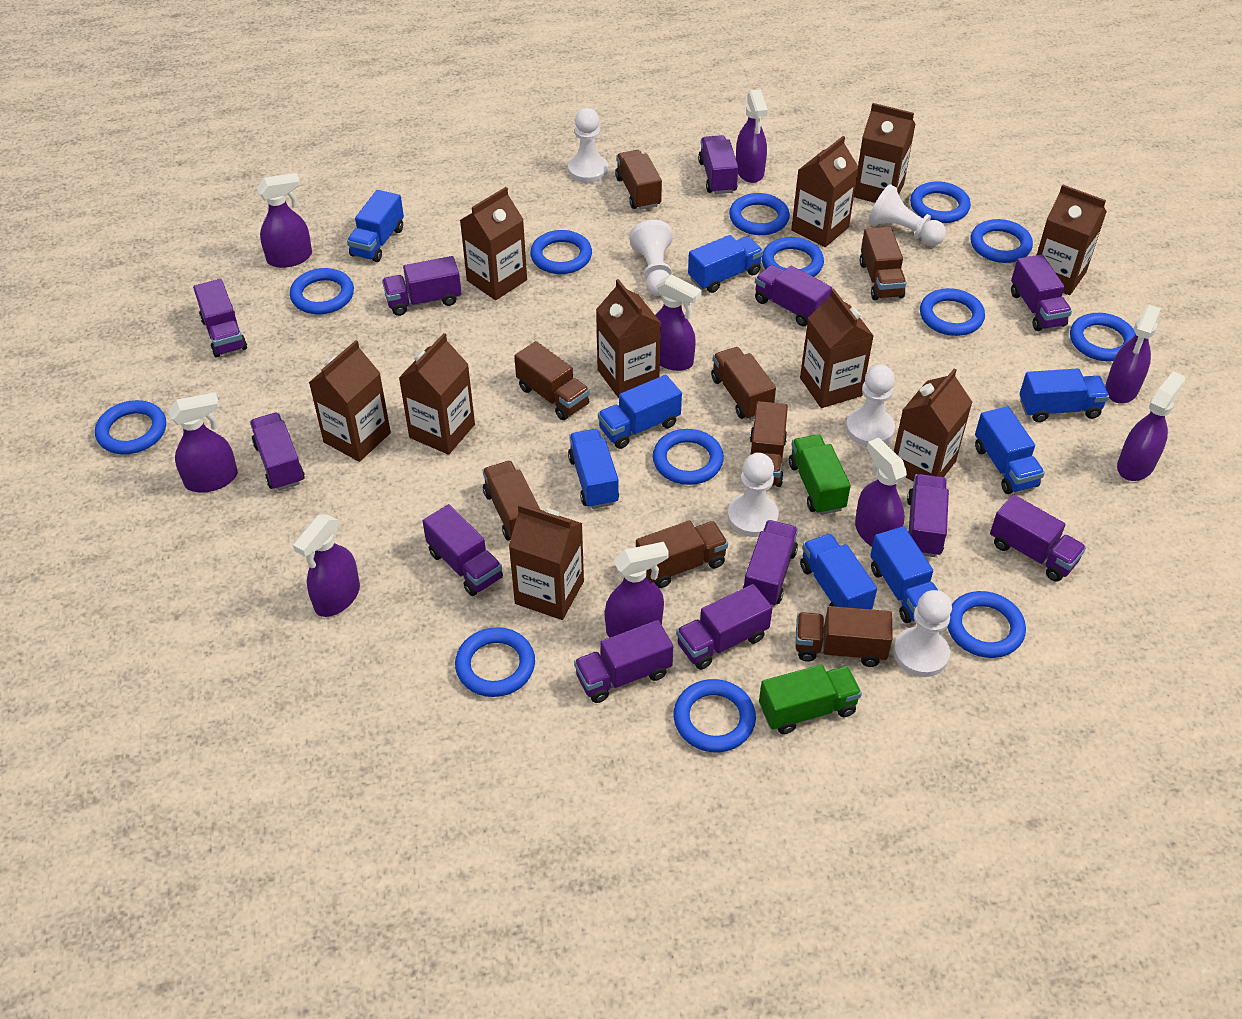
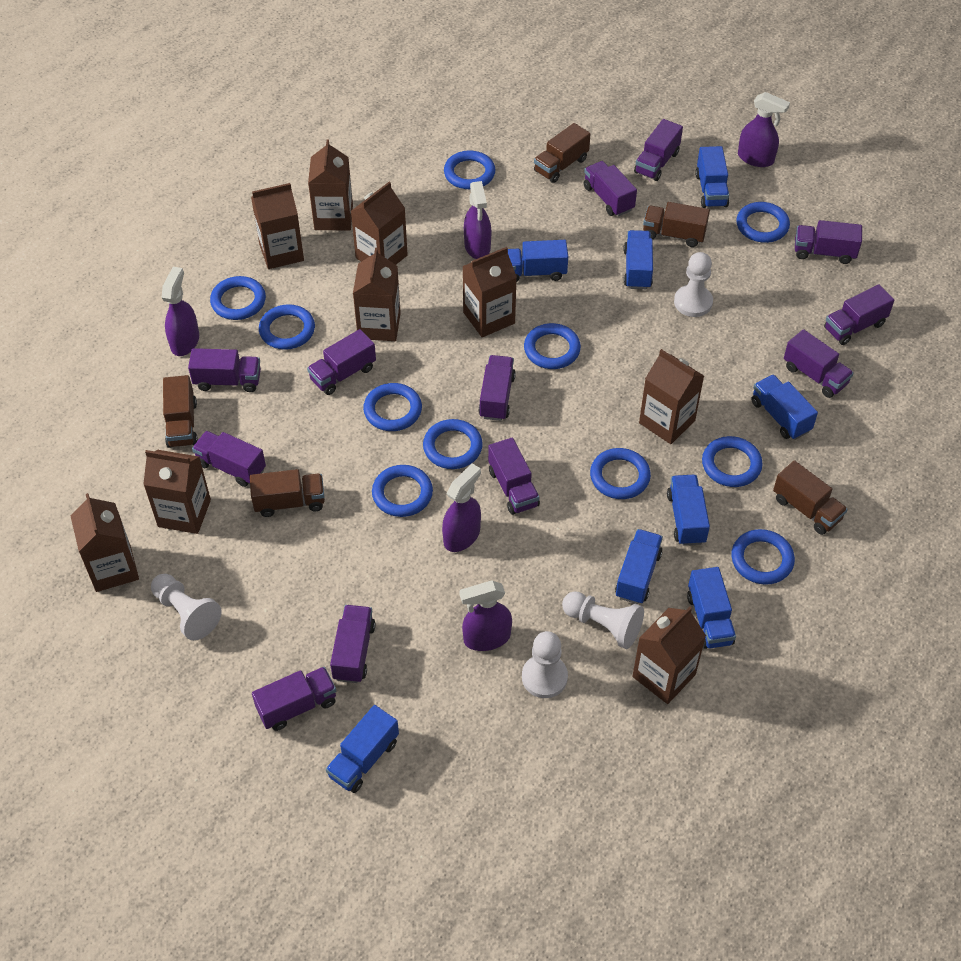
blue ring: 13 -> 11
brown carton: 10 -> 9
brown truck: 8 -> 5
green truck: 2 -> 0
purple spray bottle: 9 -> 5
white pawn: 6 -> 4

